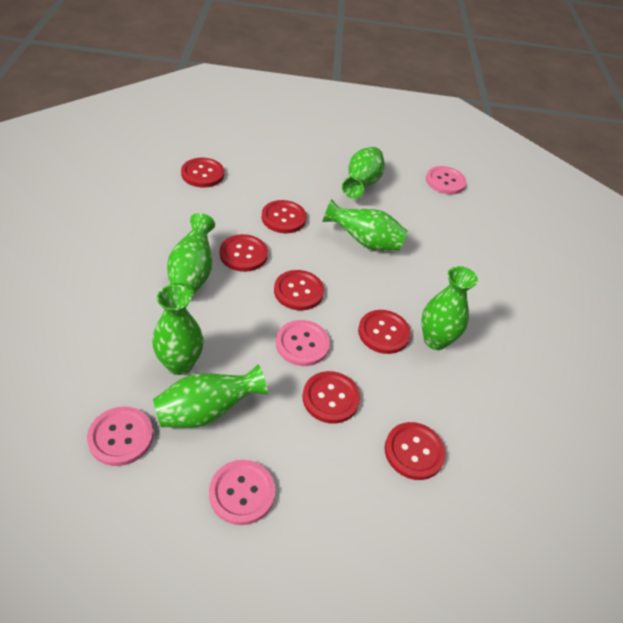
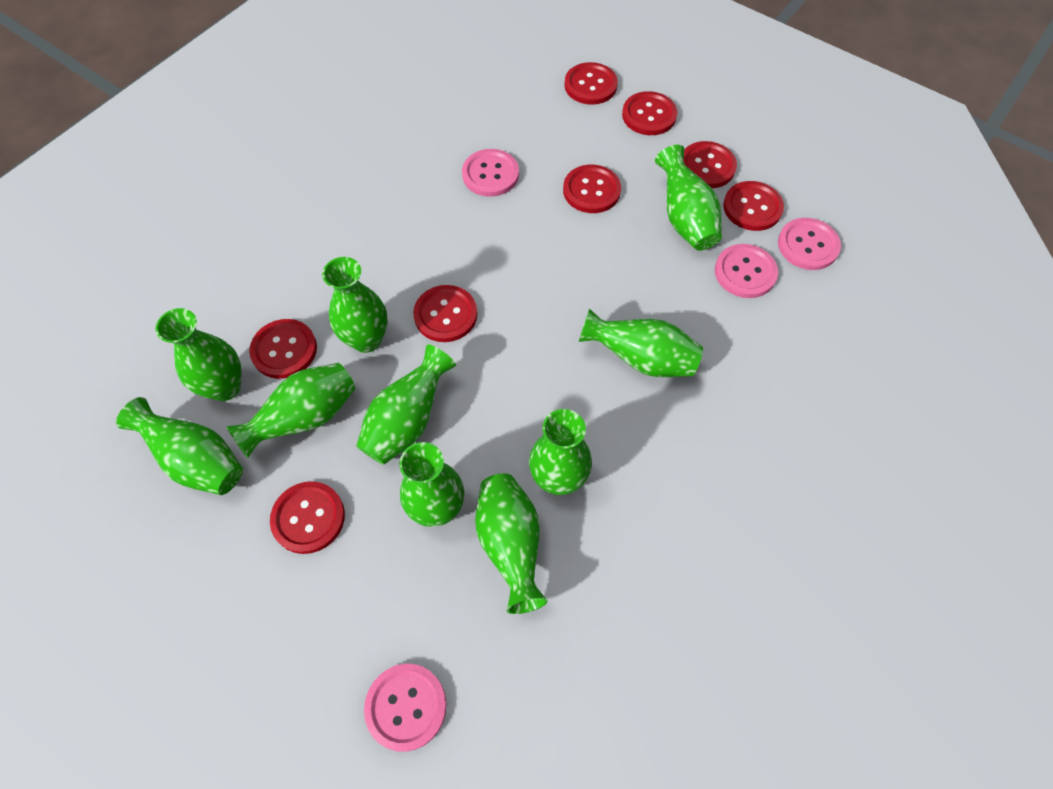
green vase: 6 -> 10
red button: 7 -> 8

